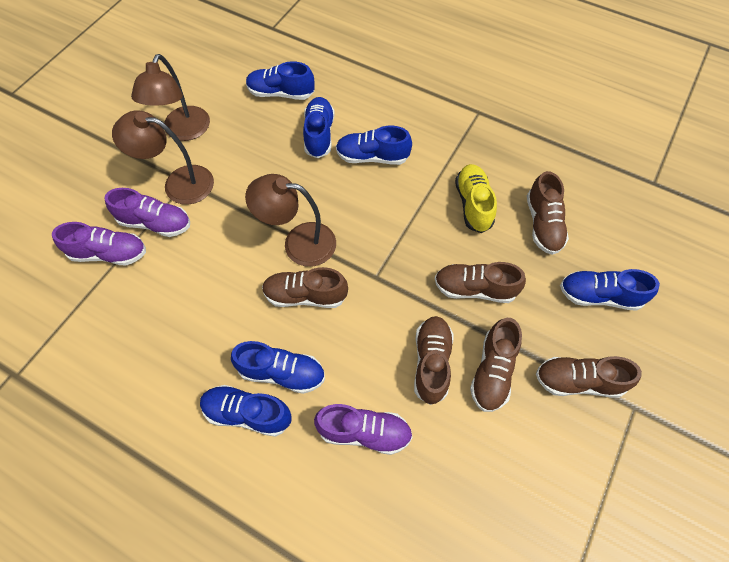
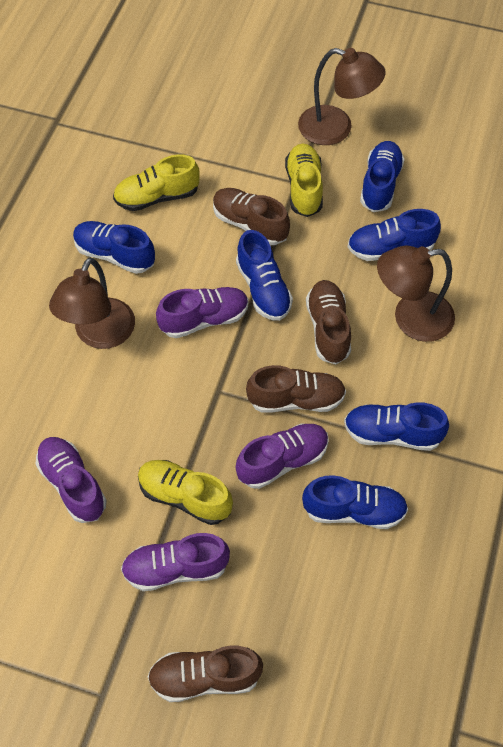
brown shoe: 6 -> 4
purple shoe: 3 -> 4
yellow shoe: 1 -> 3

